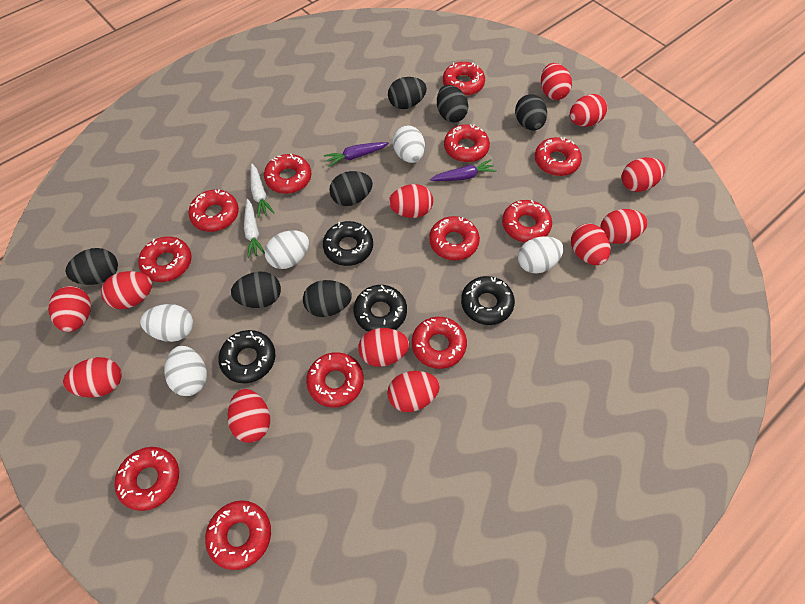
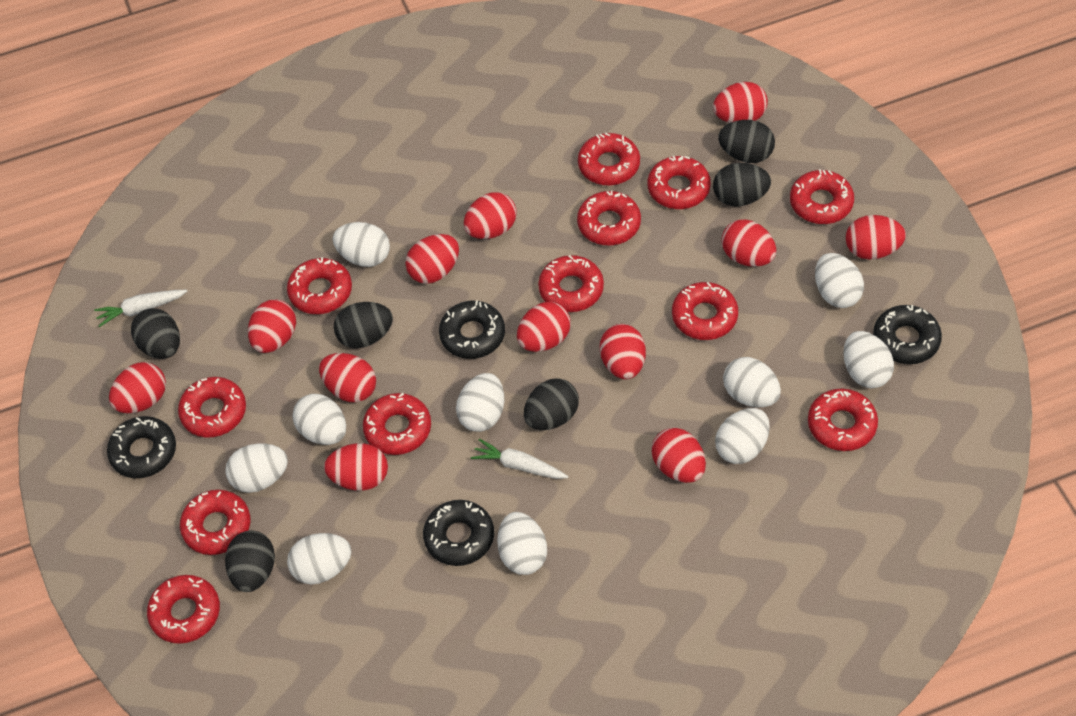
black egg: 7 -> 6
purple carrot: 2 -> 0
white egg: 5 -> 10

